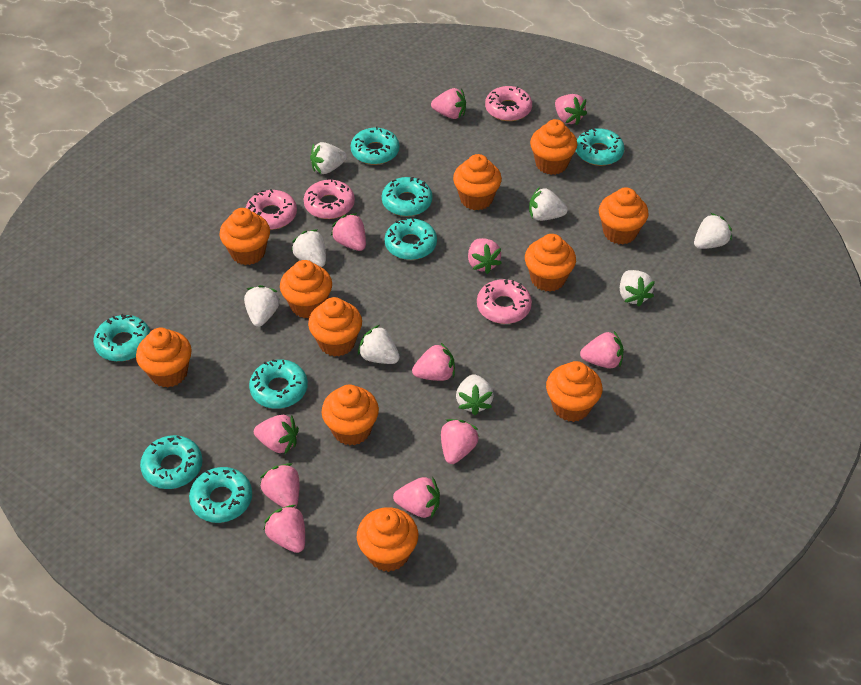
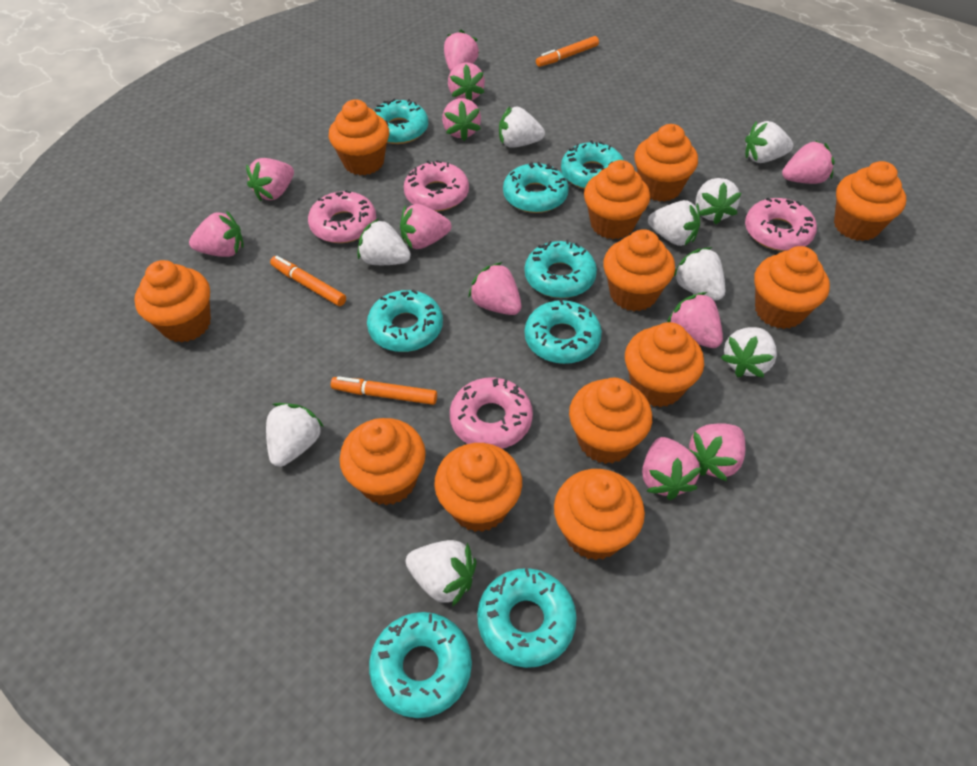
orange cupcake: 11 -> 12
orange marker: 0 -> 3
white strawberry: 8 -> 9

